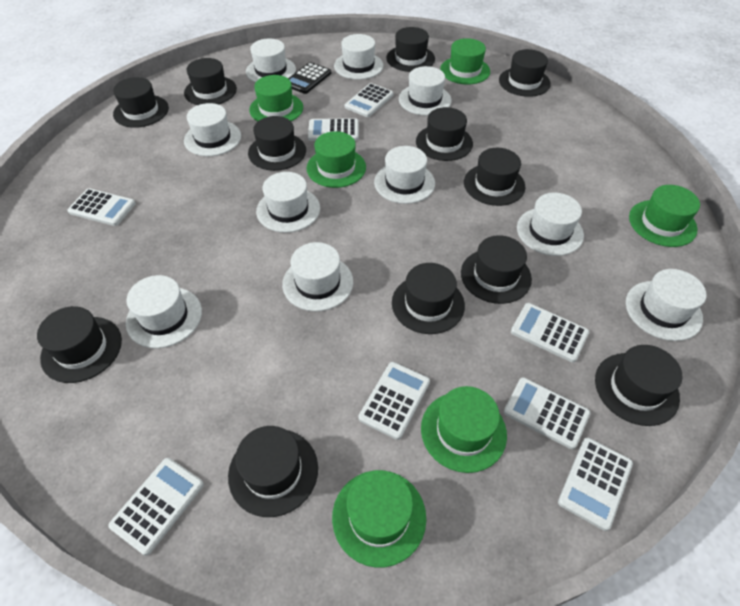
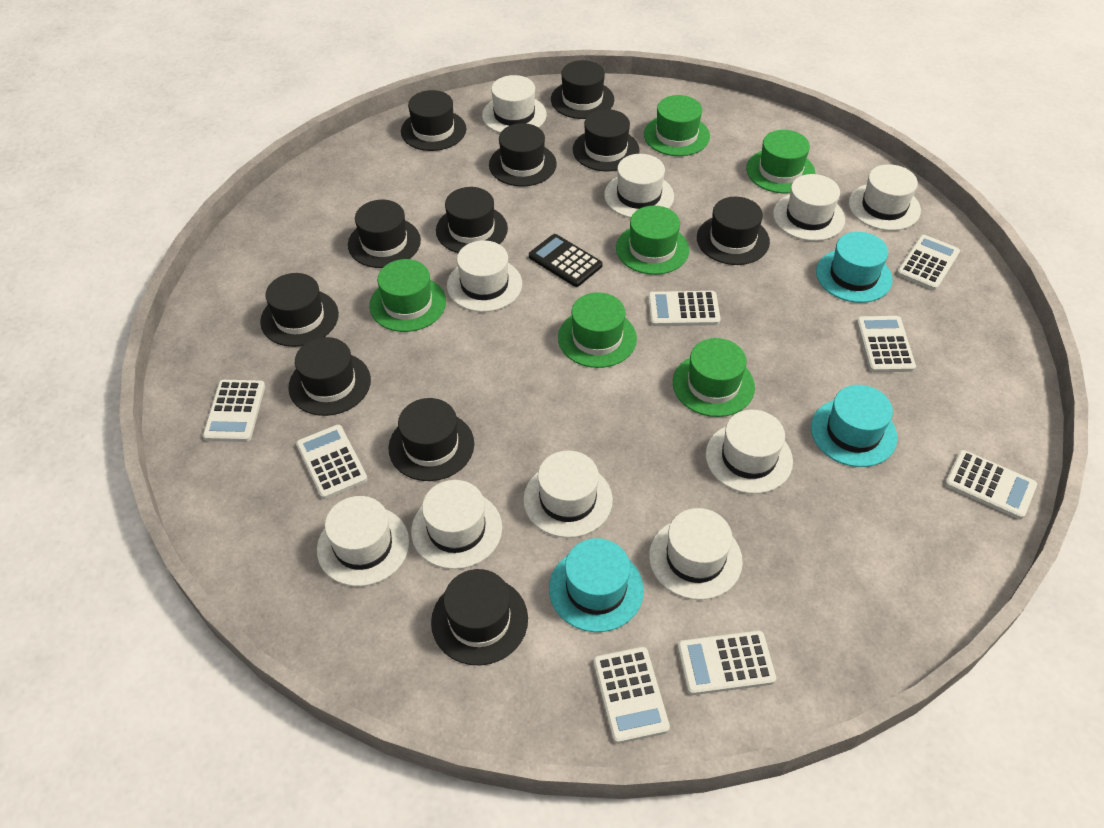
black hat: 12 -> 11
turquoise hat: 0 -> 3

